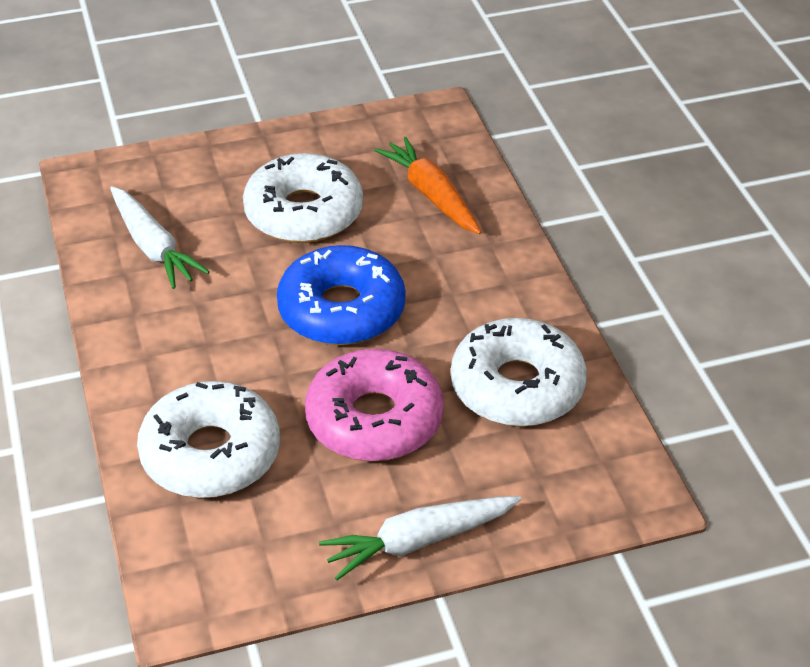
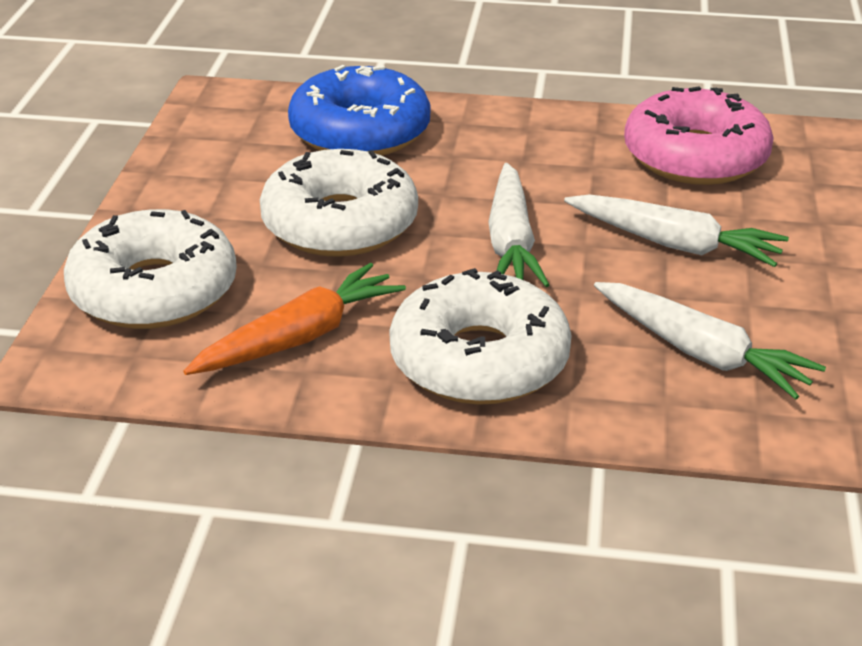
white carrot: 2 -> 3

